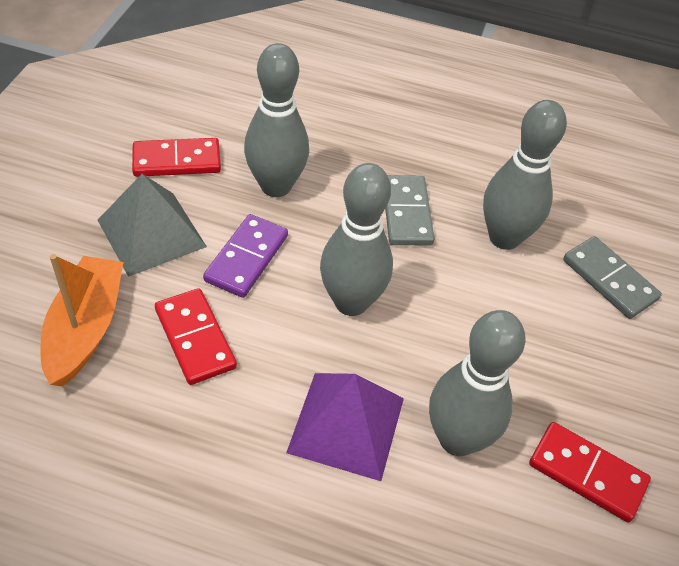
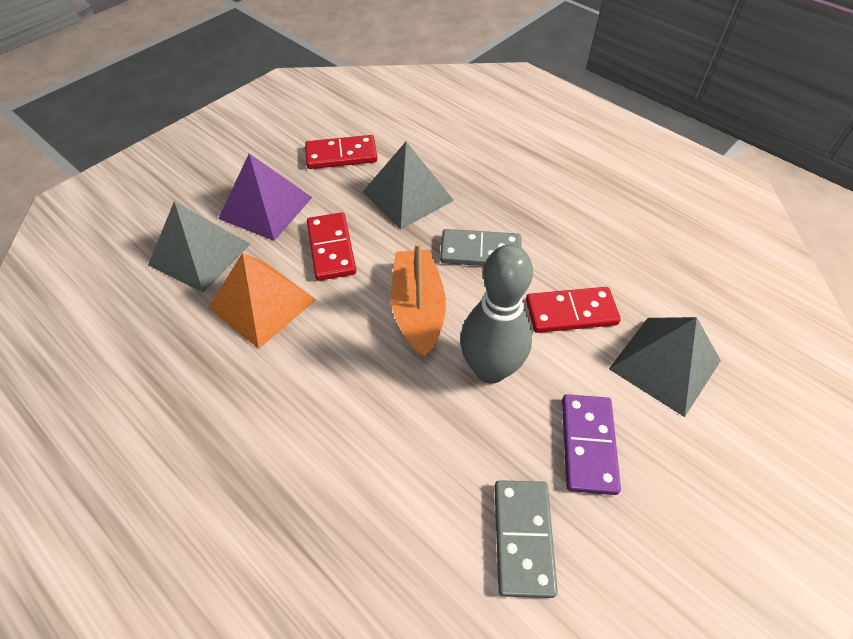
grey bowling pin: 4 -> 1
grey pyramid: 1 -> 3
orange pyramid: 0 -> 1

